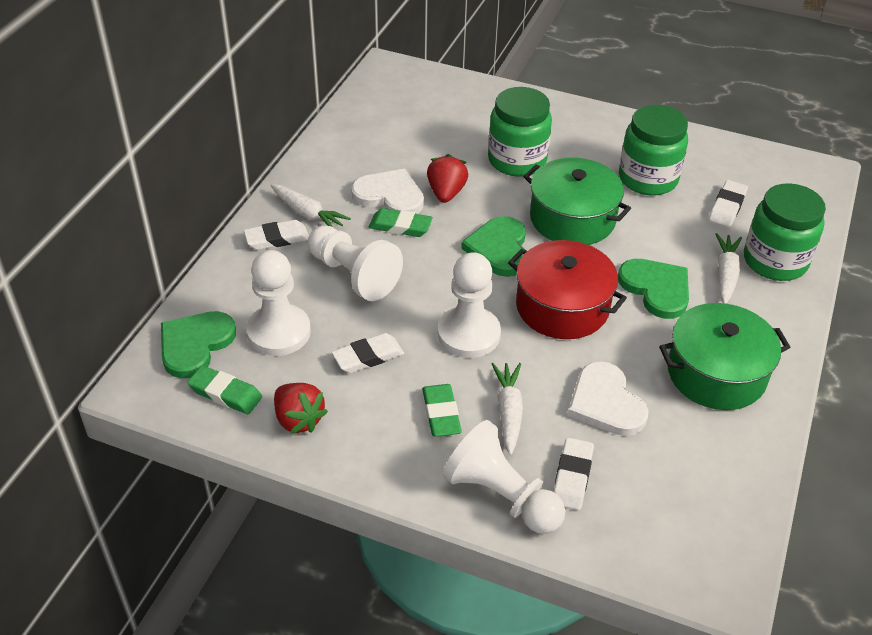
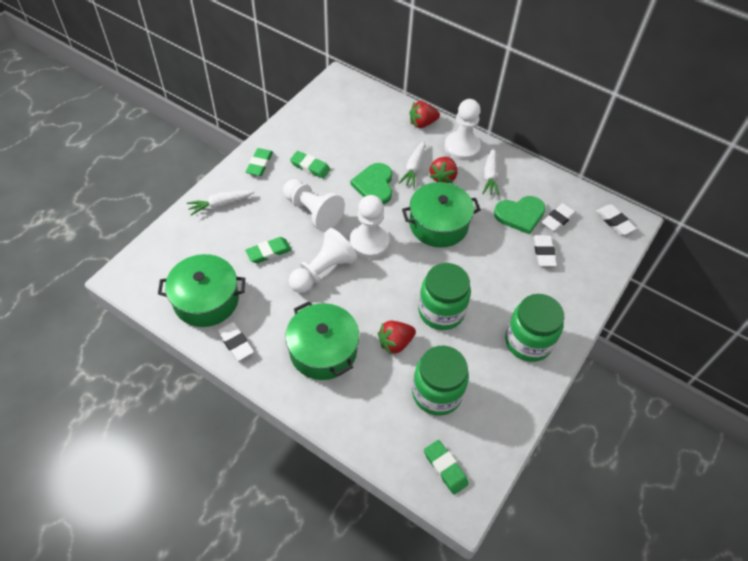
green eraser: 3 -> 4
green heart: 3 -> 2
green pot: 2 -> 3
red pot: 1 -> 0
red strawberry: 2 -> 3
white heart: 2 -> 0

